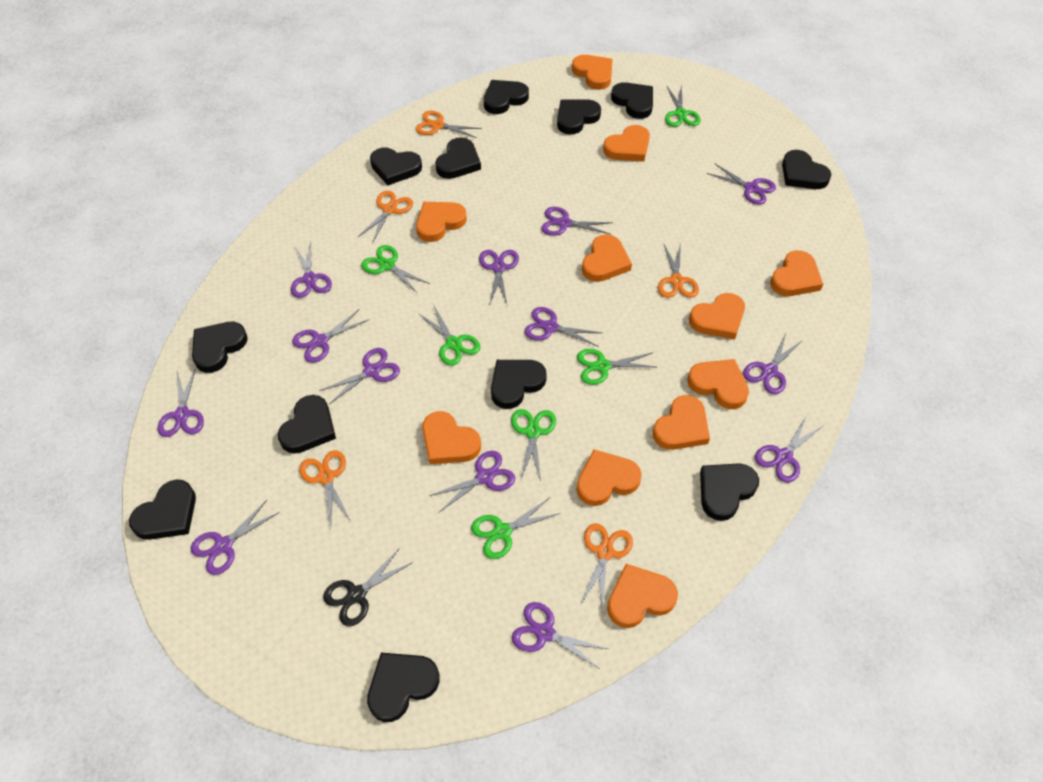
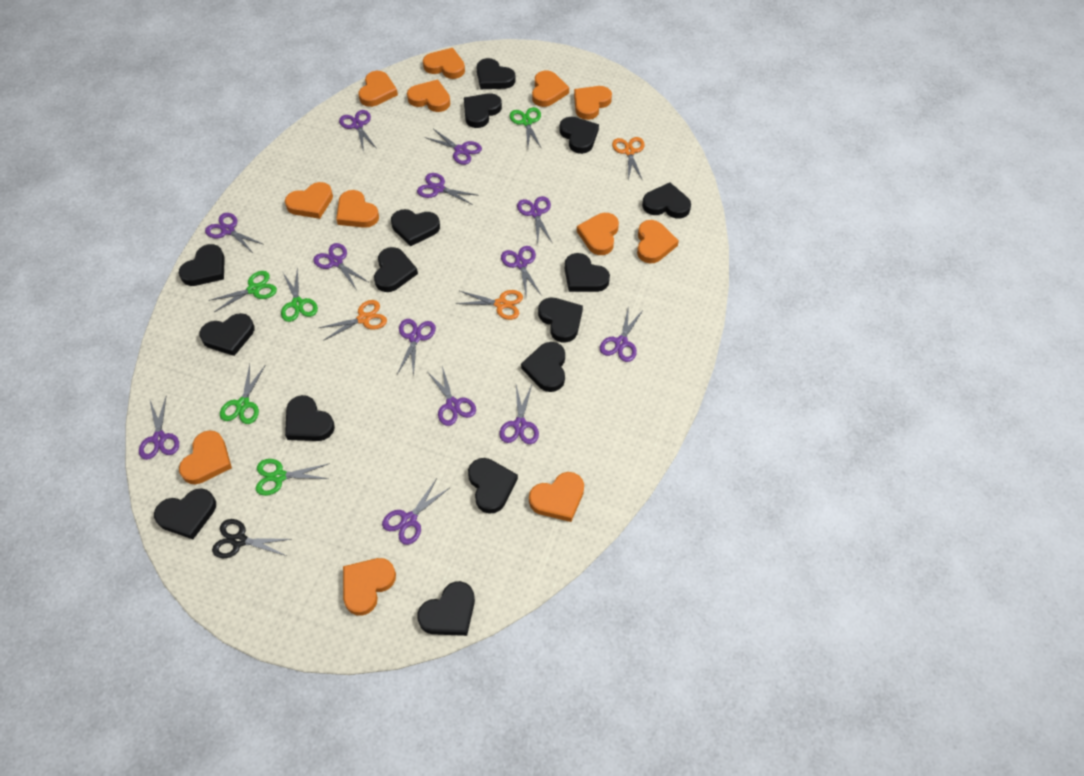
black heart: 12 -> 15
green scissors: 6 -> 5
orange heart: 11 -> 12
orange scissors: 5 -> 3

